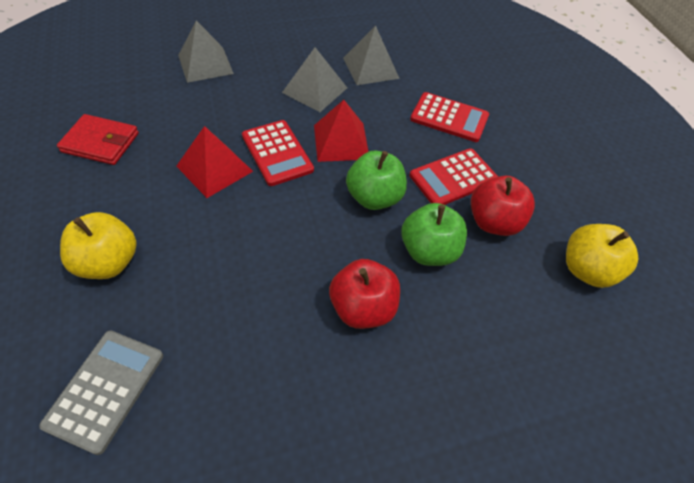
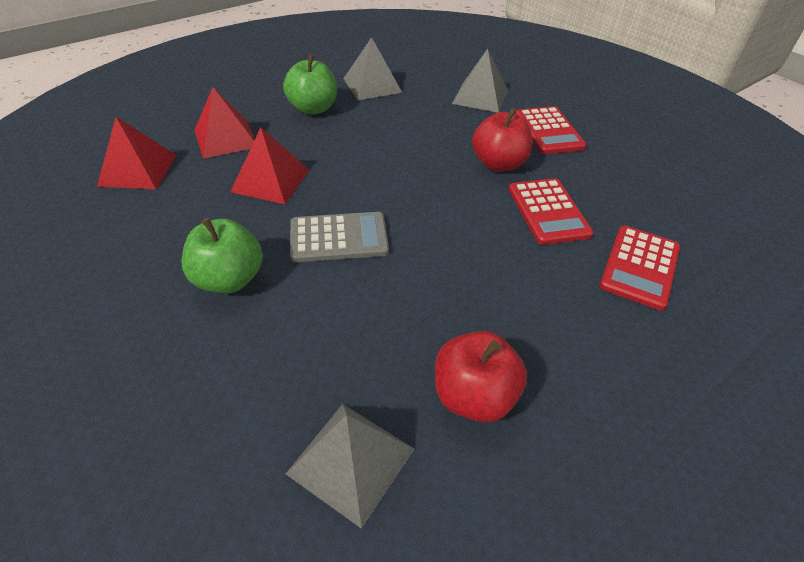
red pyramid: 2 -> 3
red wallet: 1 -> 0
yellow apple: 2 -> 0

